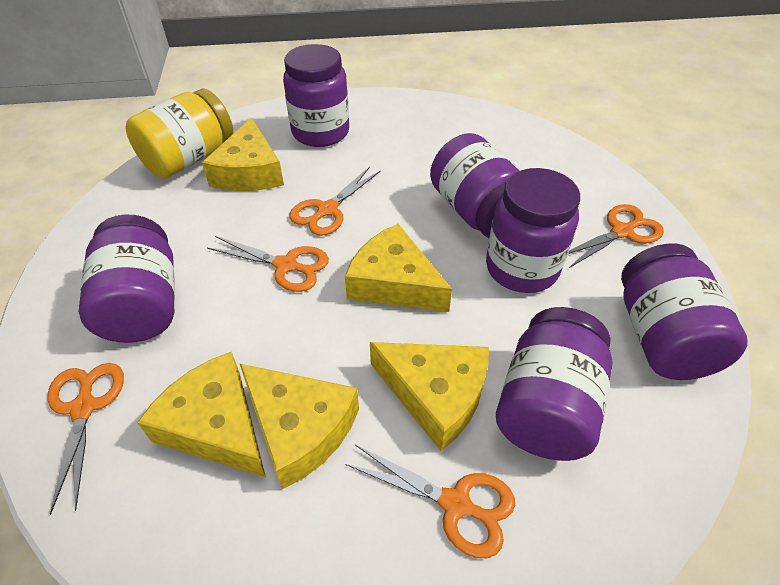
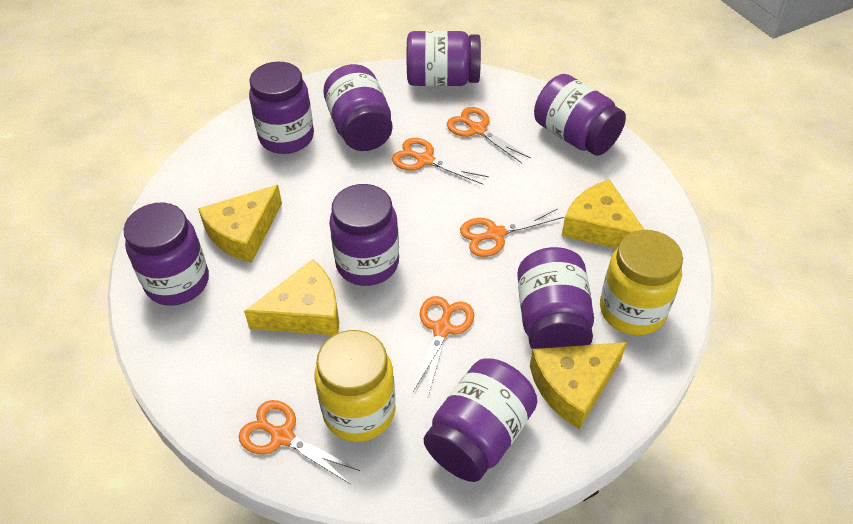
purple jar: 6 -> 8
yellow cheese: 5 -> 4
yellow jar: 1 -> 2

